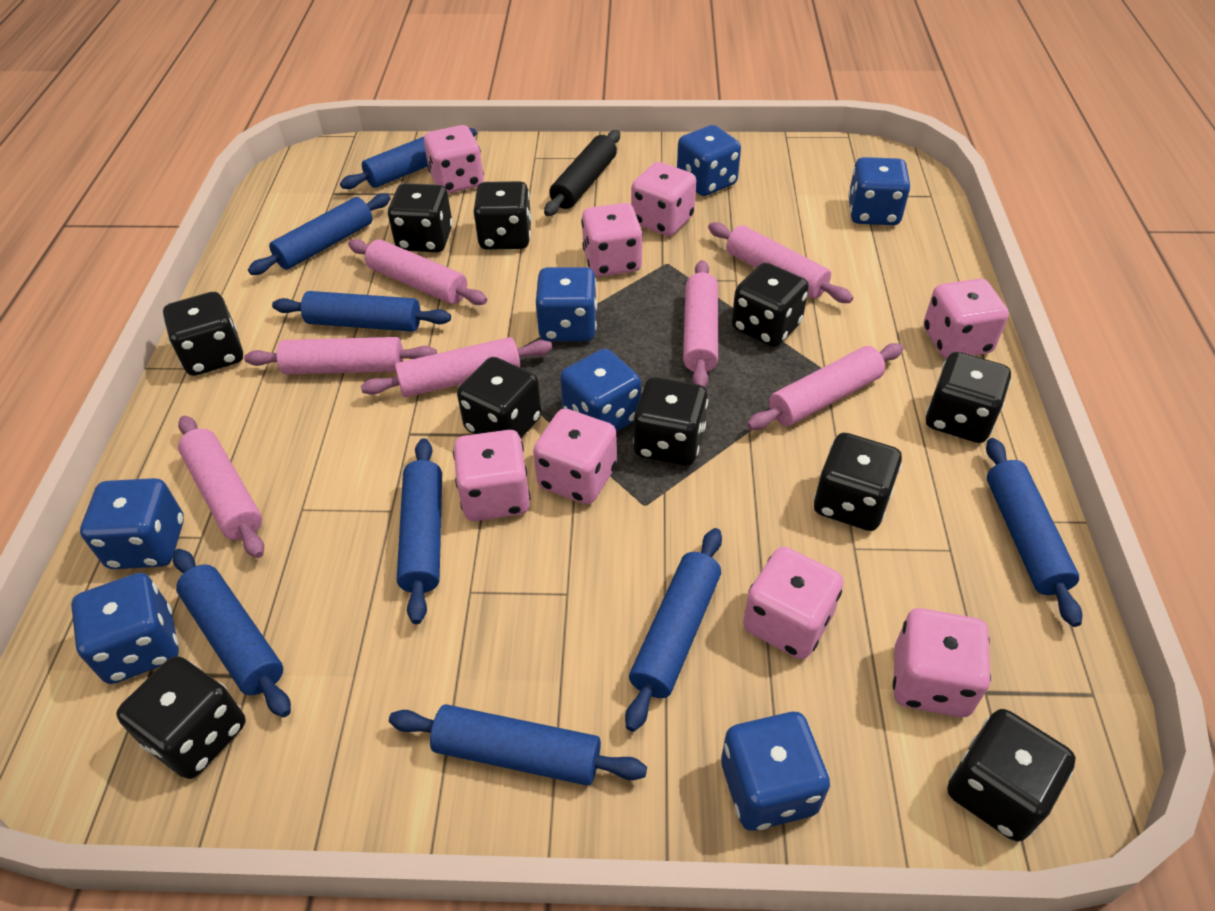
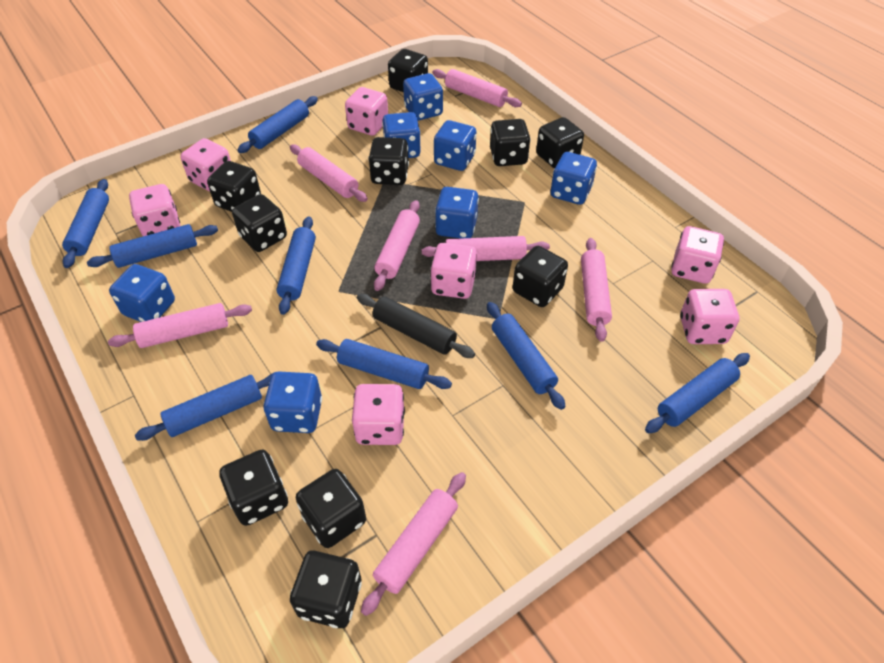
pink dice: 8 -> 7

